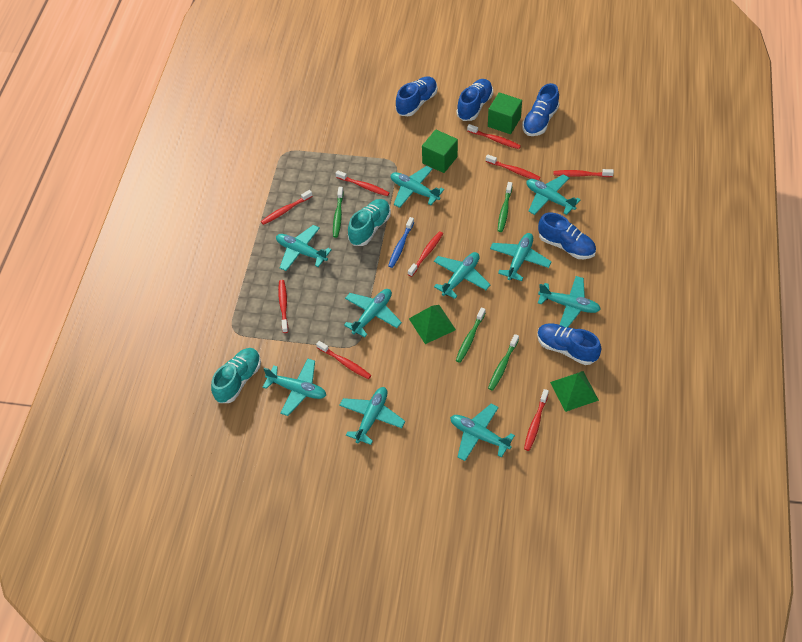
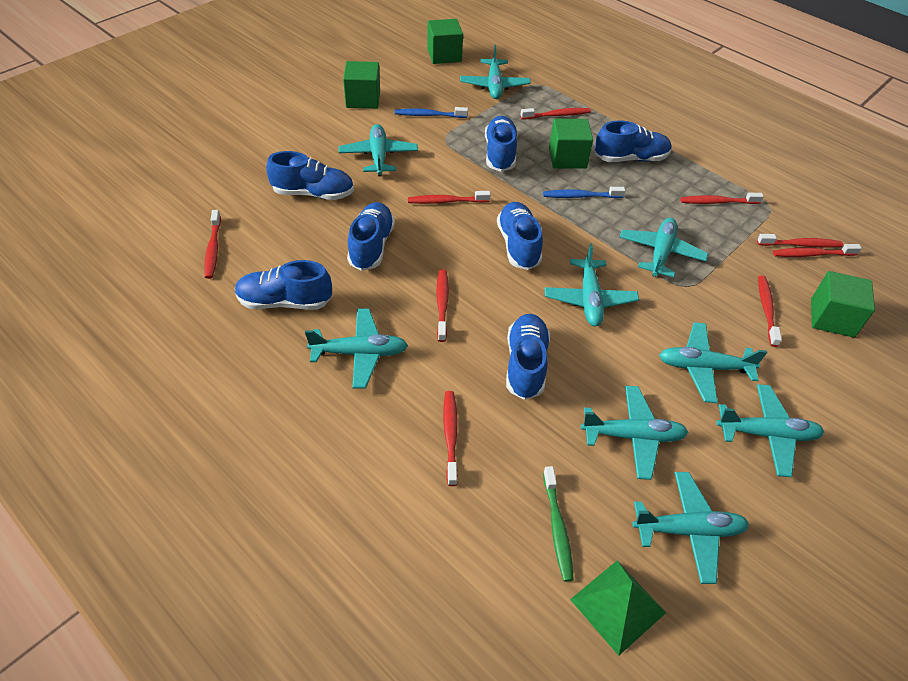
blue shoe: 5 -> 7
blue toothbrush: 1 -> 2
green cube: 2 -> 4
green pyramid: 2 -> 1
green toothbrush: 4 -> 1
turquoise plane: 10 -> 9
turquoise shoe: 2 -> 0

